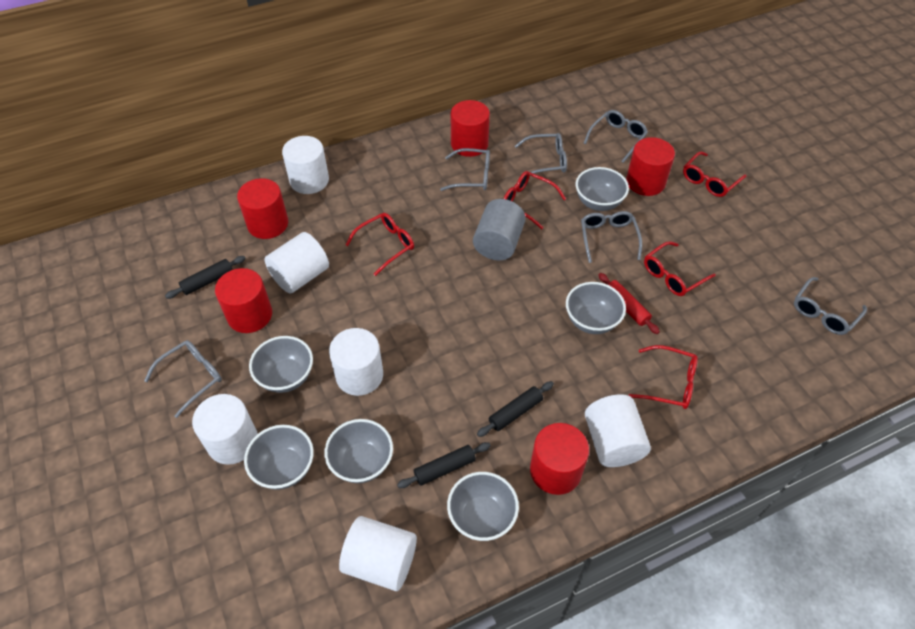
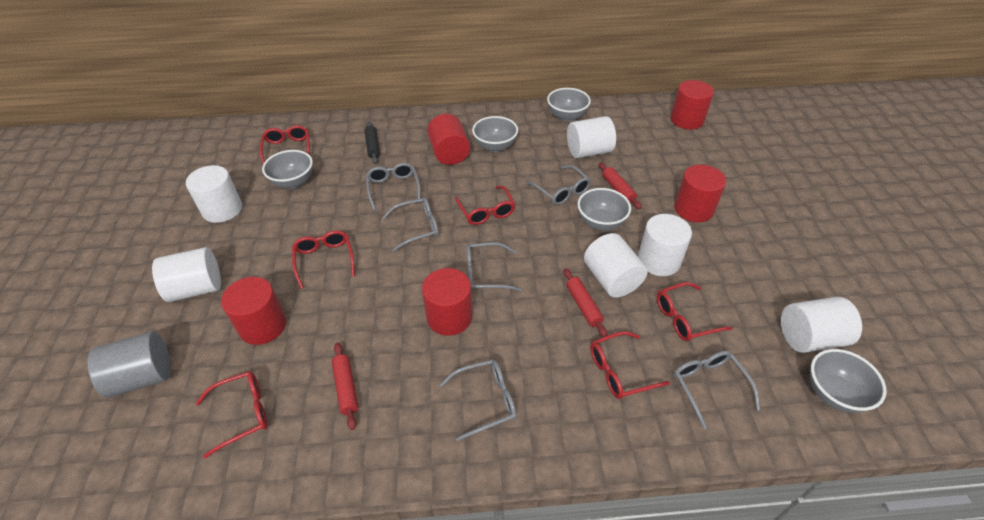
black rolling pin: 3 -> 1
grey bowl: 6 -> 5
red glasses: 5 -> 6
red rolling pin: 1 -> 3

